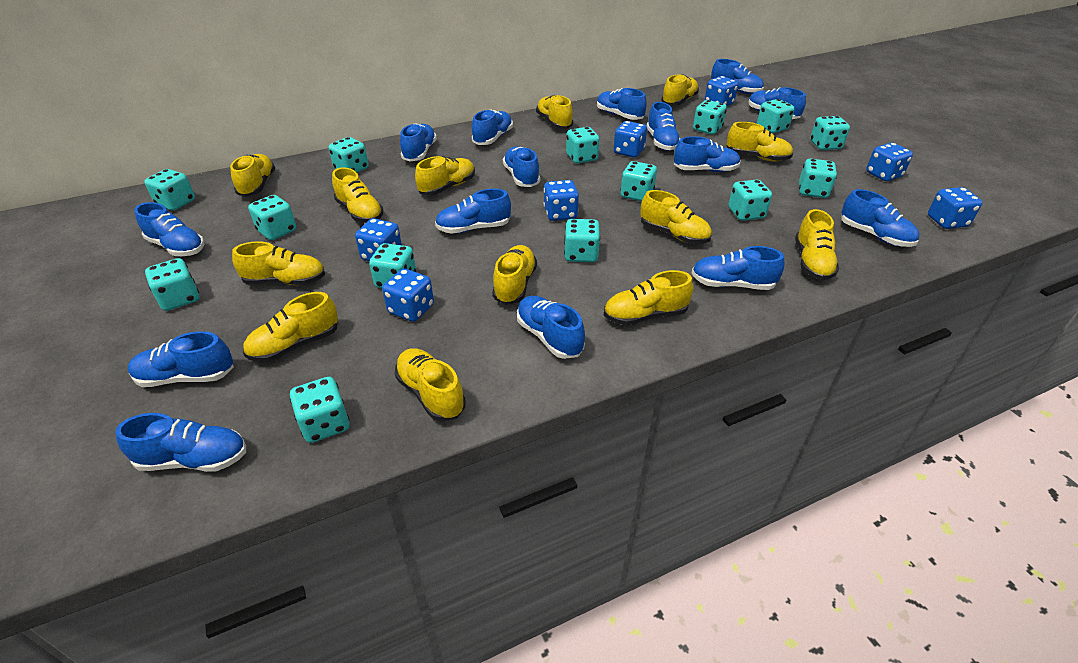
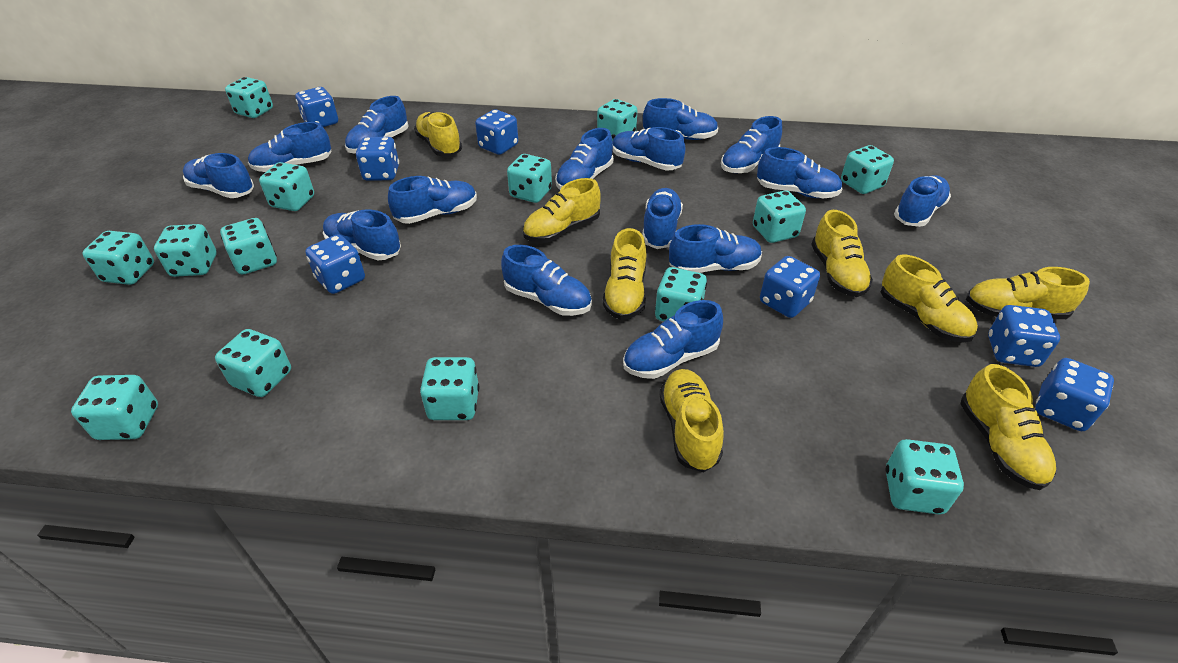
yellow shoe: 13 -> 8

